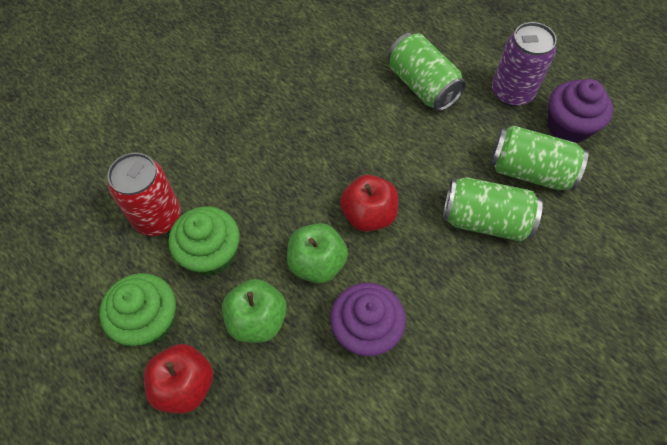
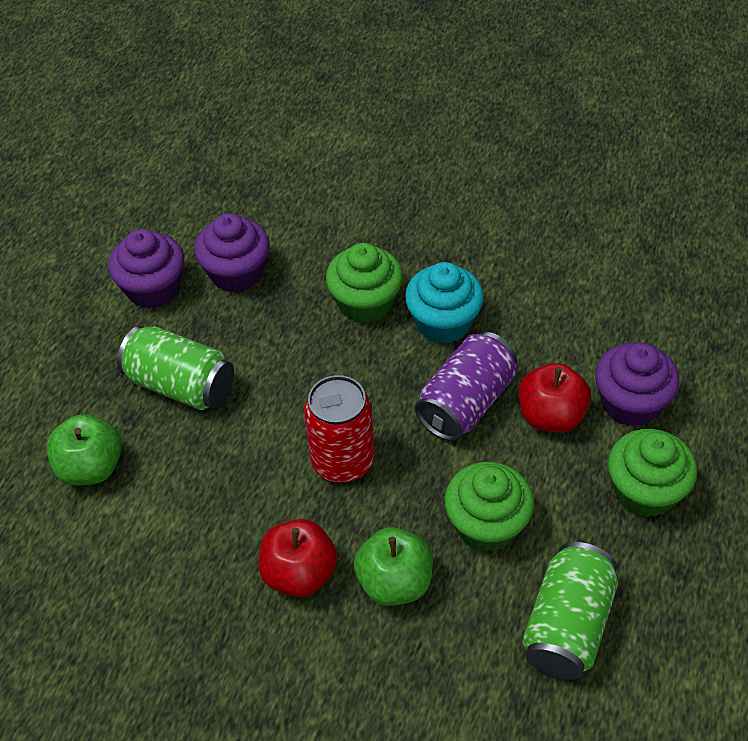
green can: 3 -> 2
green cupcake: 2 -> 3
purple cupcake: 2 -> 3
turquoise cupcake: 0 -> 1

